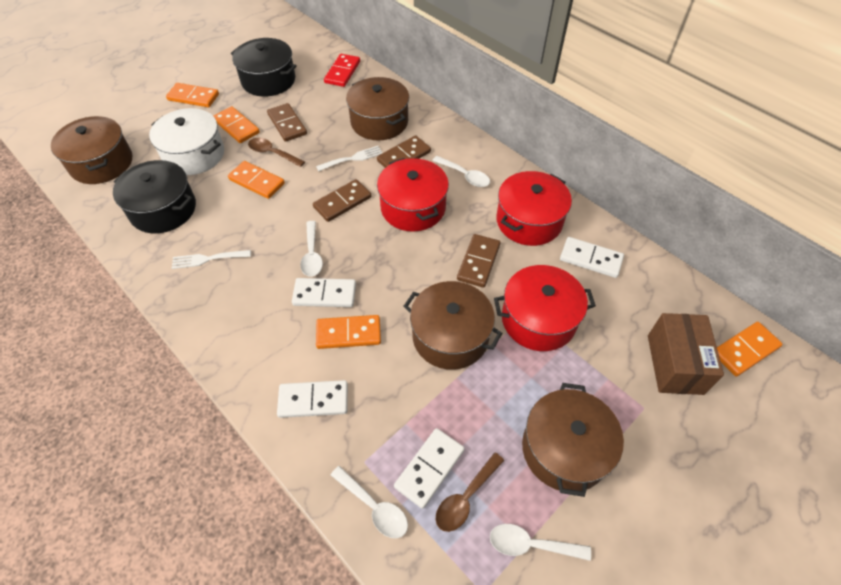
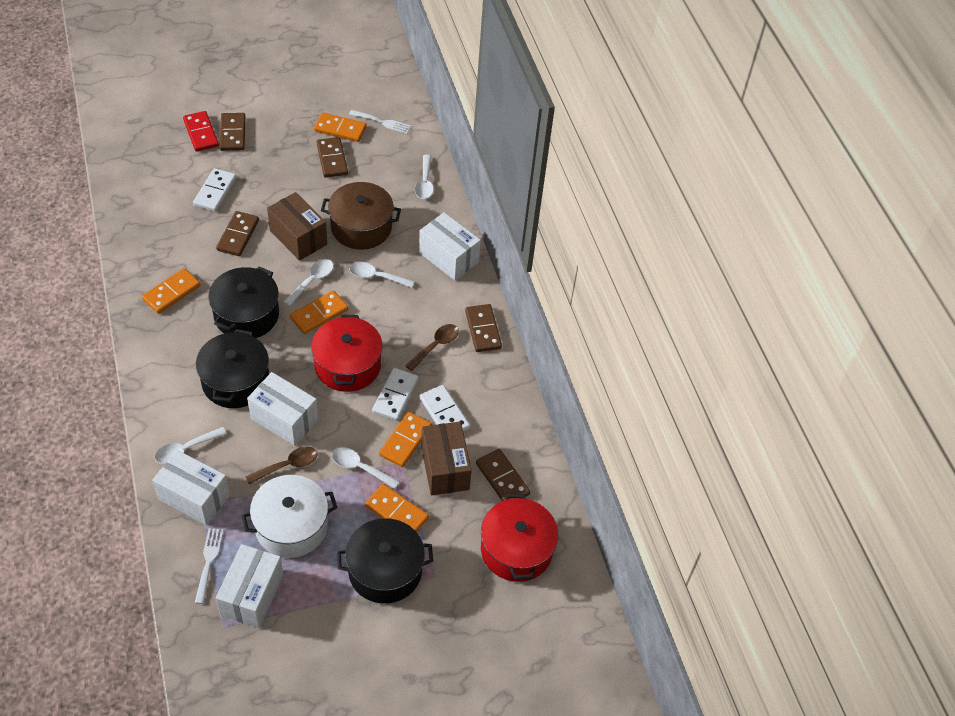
black pot: 2 -> 3
brown box: 1 -> 2
brown domino: 4 -> 5
brown pot: 4 -> 1
red pot: 3 -> 2
white box: 0 -> 4
white domino: 4 -> 3
white spoon: 4 -> 5

